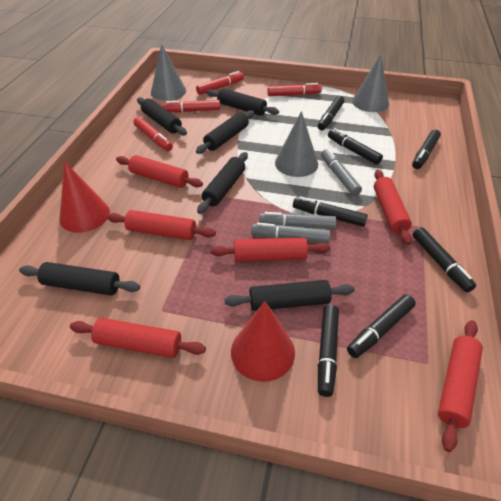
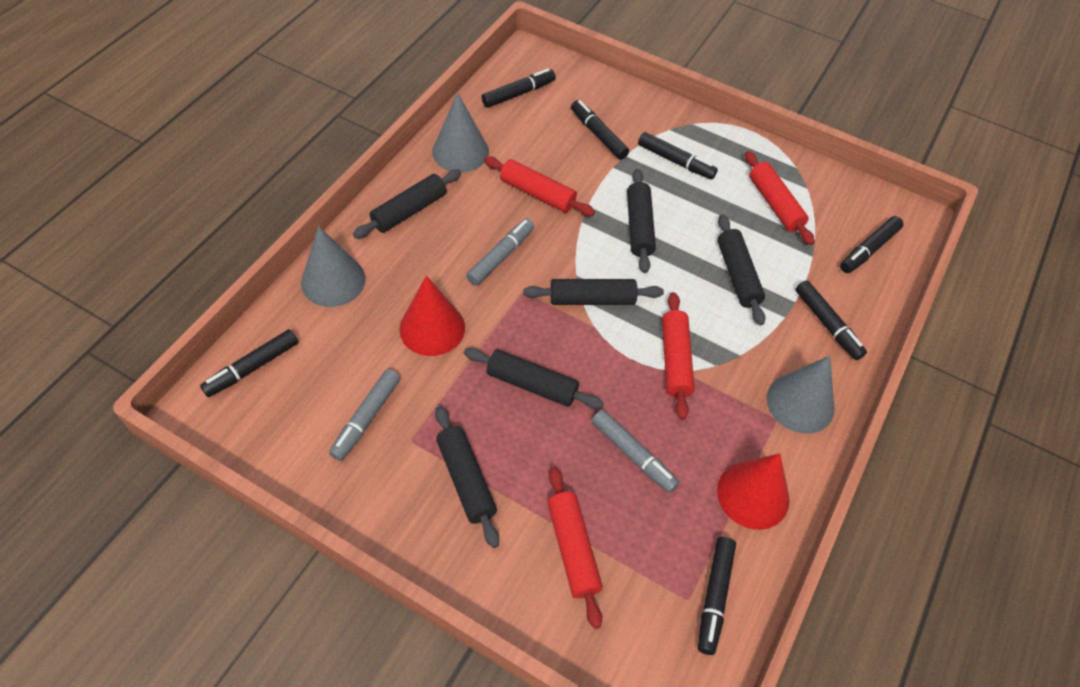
red marker: 4 -> 0
red rolling pin: 6 -> 4

